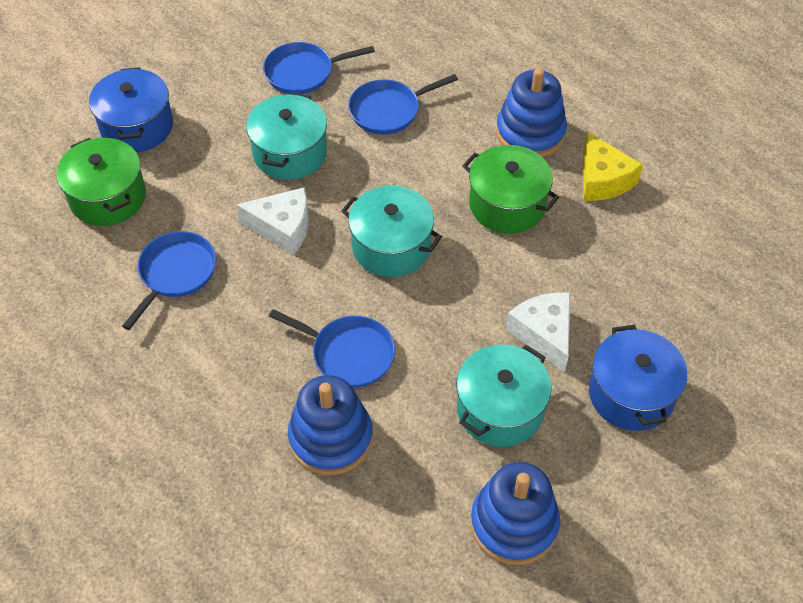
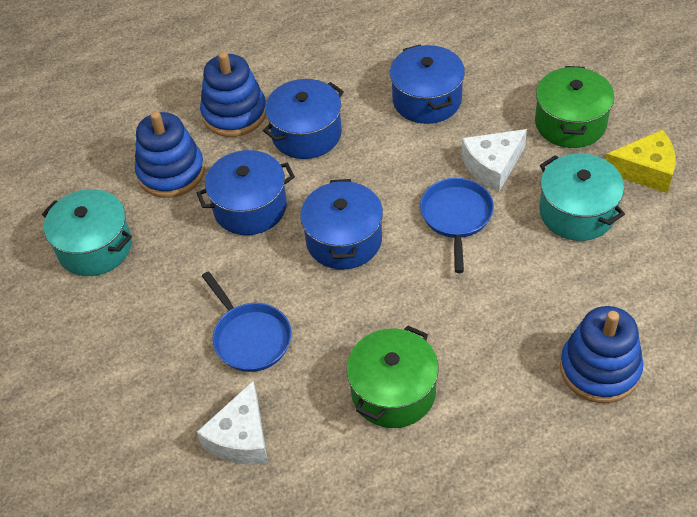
blue pan: 4 -> 2
blue pot: 2 -> 4
turquoise pot: 3 -> 2

